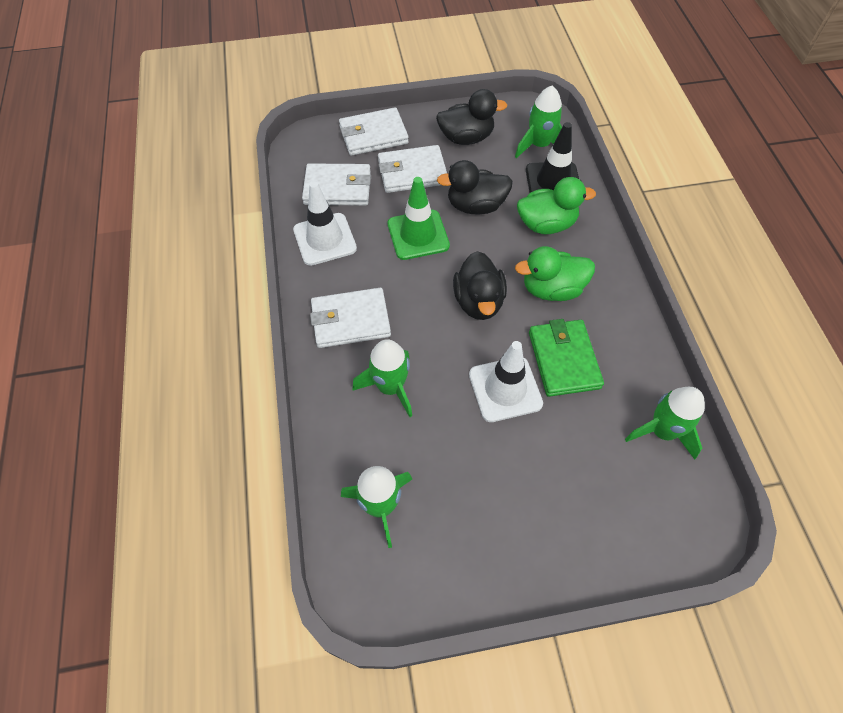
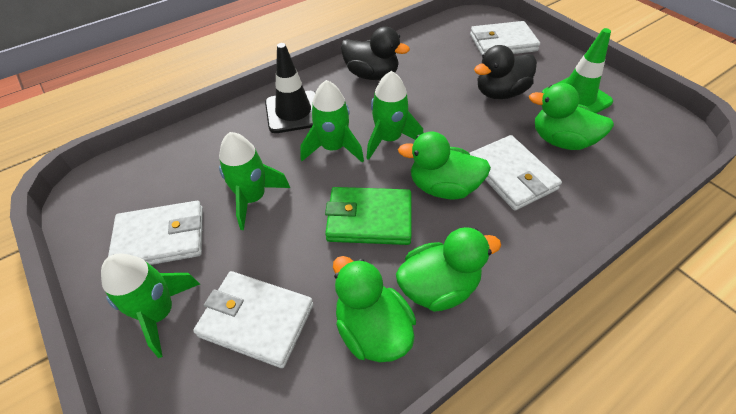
black duck: 3 -> 2
green duck: 2 -> 4
white traffic cone: 2 -> 0

